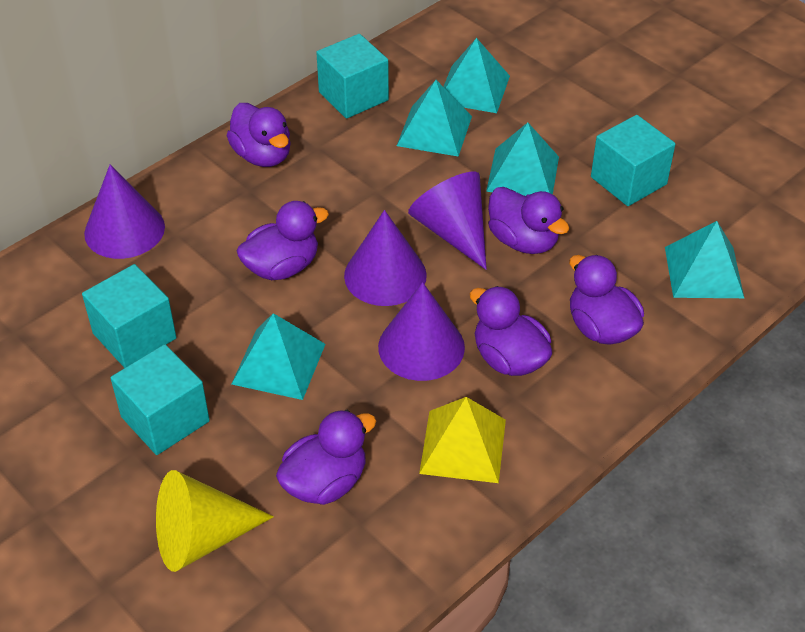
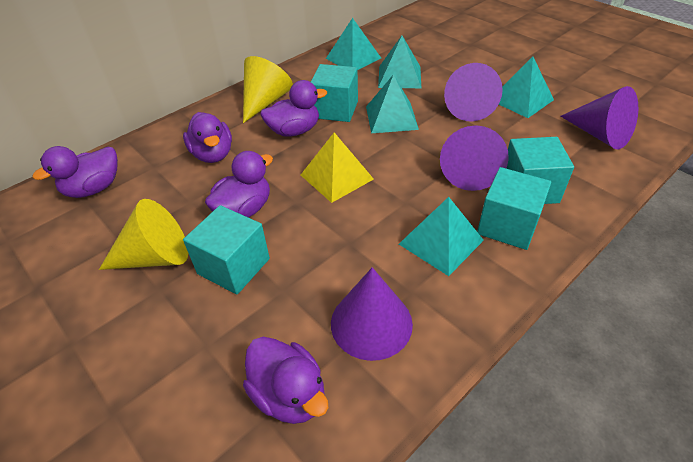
purple duck: 6 -> 5
yellow cone: 1 -> 2

